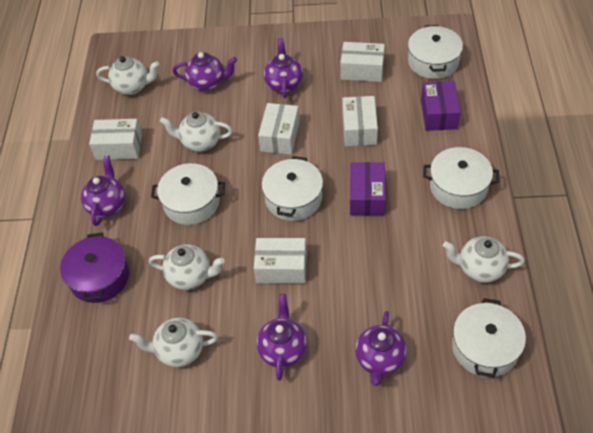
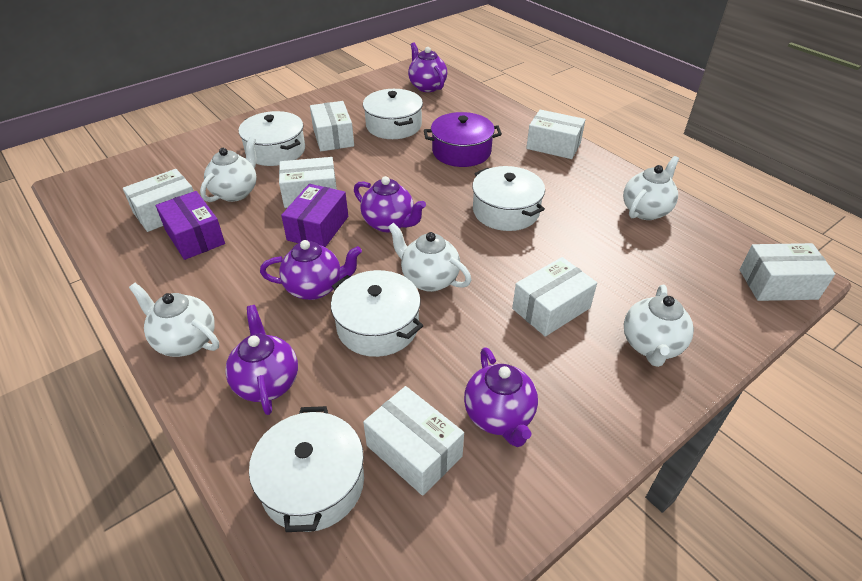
white box: 5 -> 7

